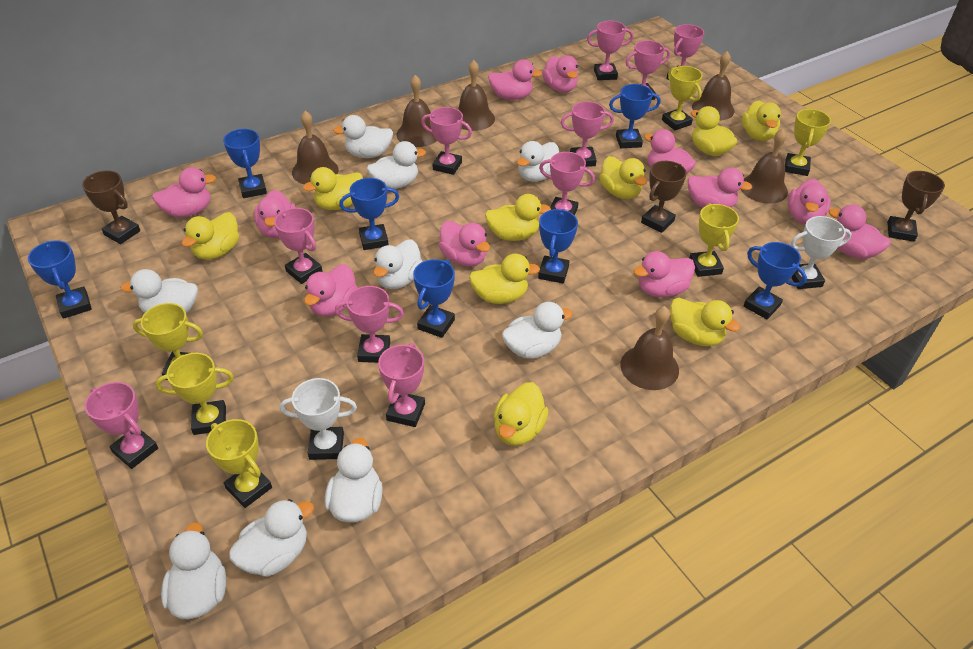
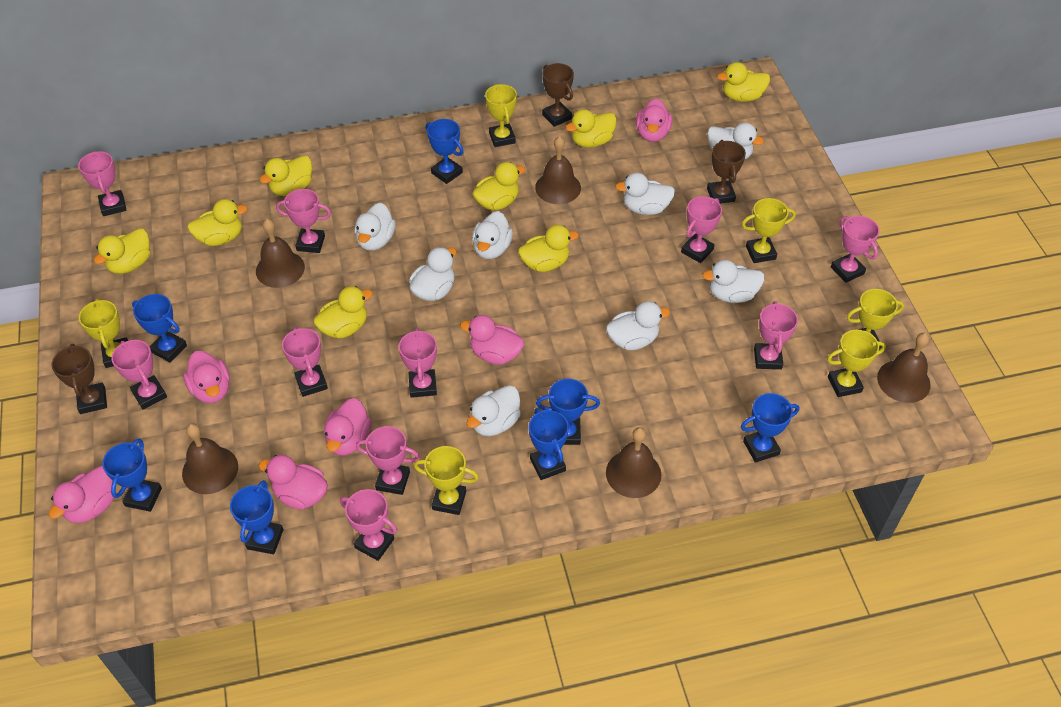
brown bell: 6 -> 5
pink duck: 11 -> 6
white duck: 9 -> 8
white trophy: 2 -> 0
yellow duck: 9 -> 8

